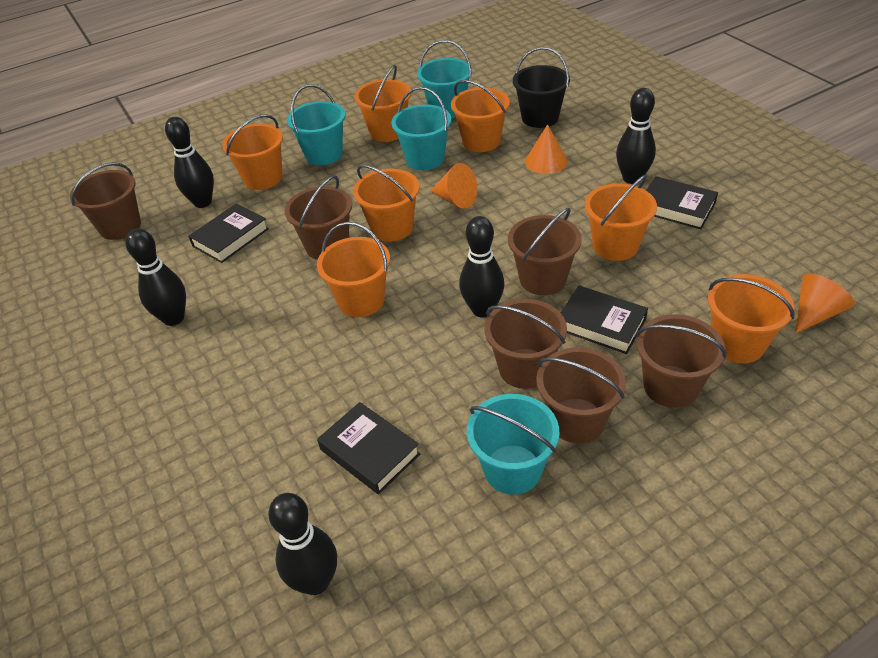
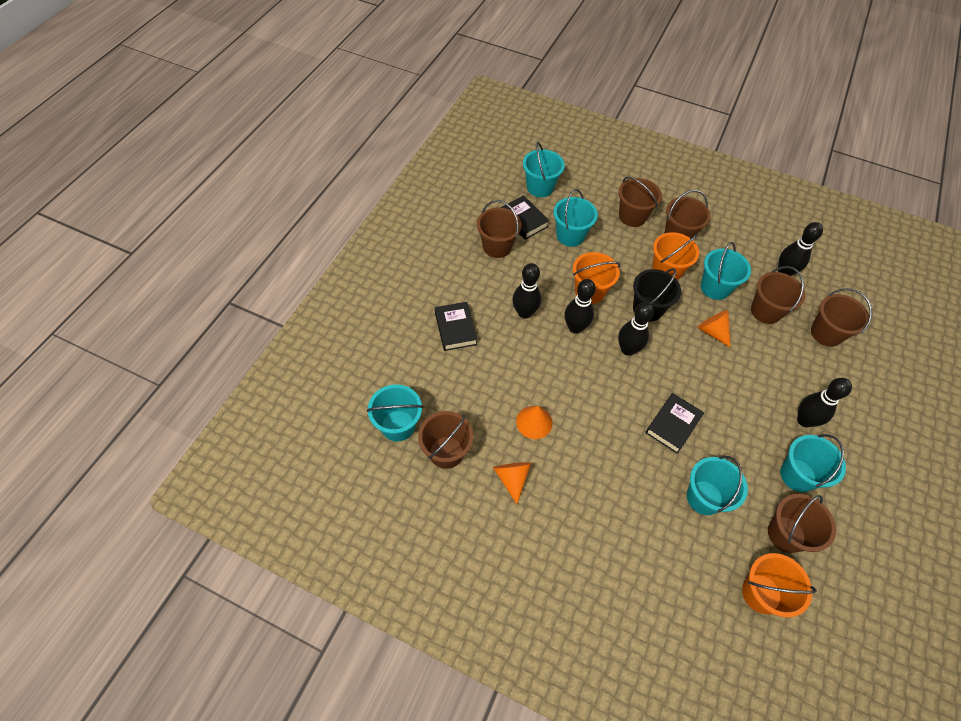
black book: 4 -> 3
brown bucket: 6 -> 7
orange bucket: 7 -> 3
turquoise bucket: 4 -> 6

